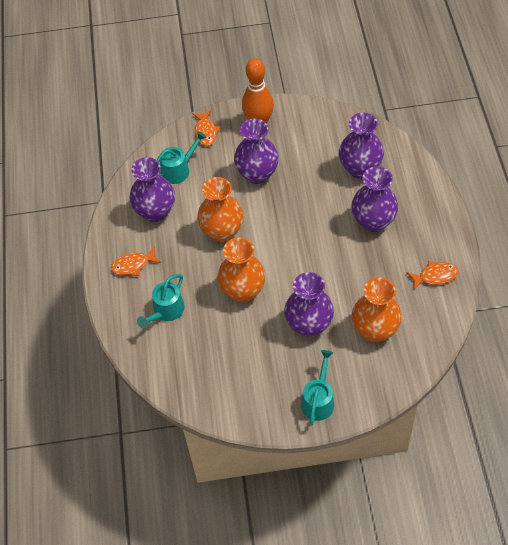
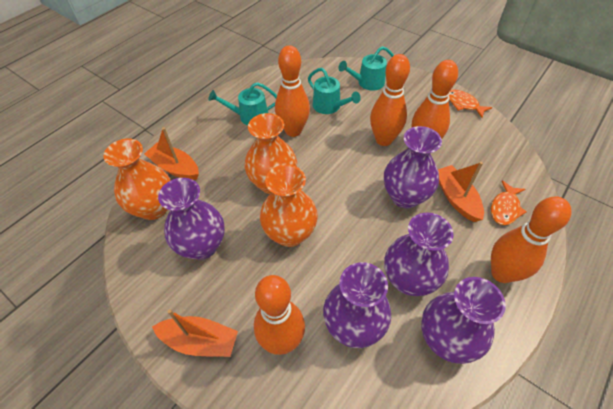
orange boat: 0 -> 3
orange bowling pin: 1 -> 5
orange fish: 3 -> 2

